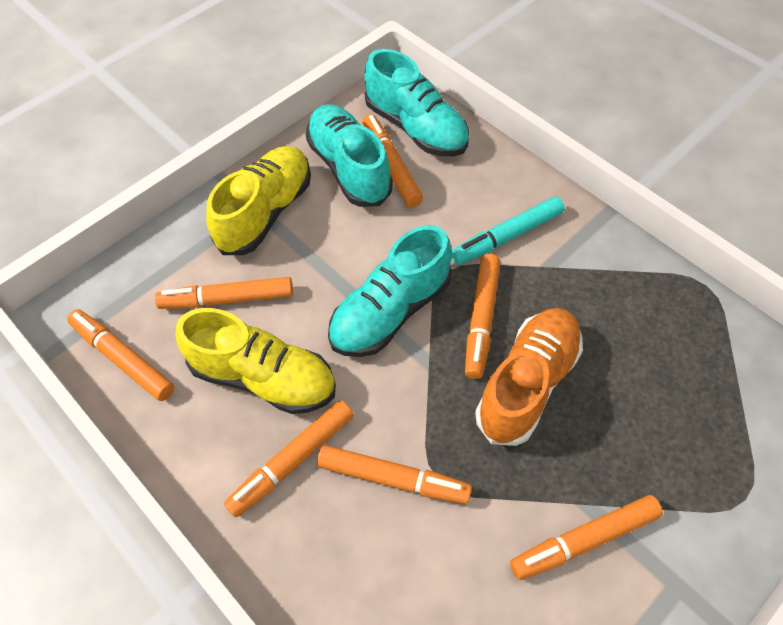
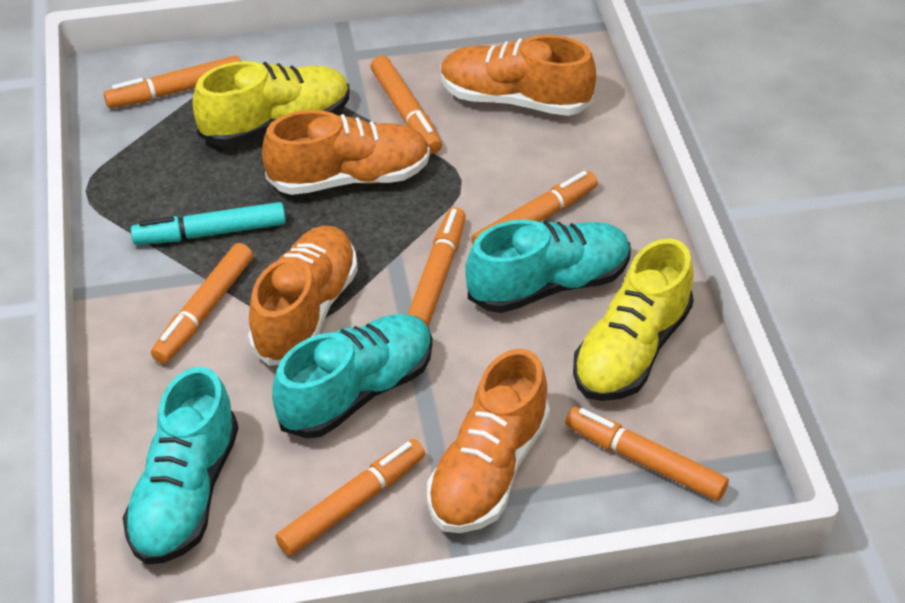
orange shoe: 1 -> 4

